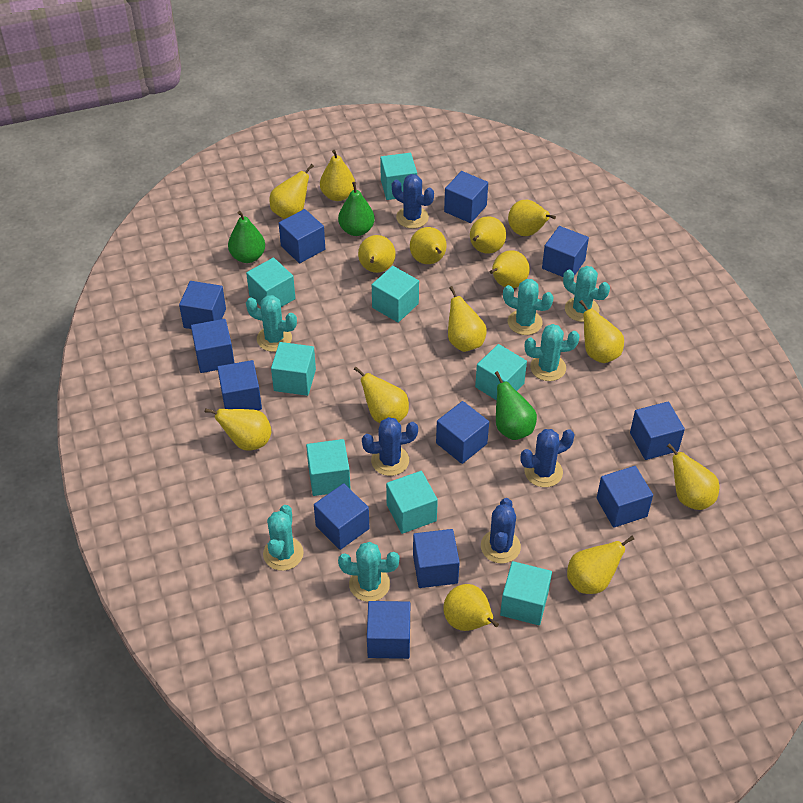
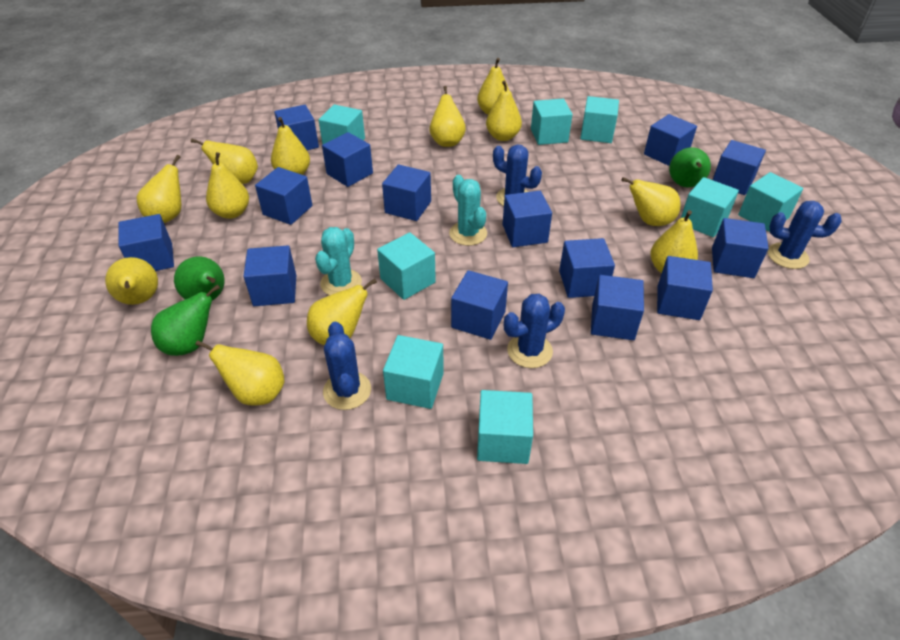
blue cube: 12 -> 14
turquoise cactus: 6 -> 2
yellow pear: 14 -> 12

